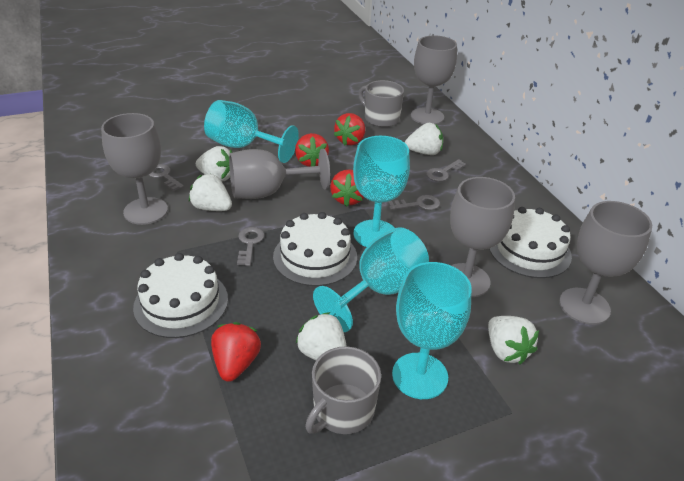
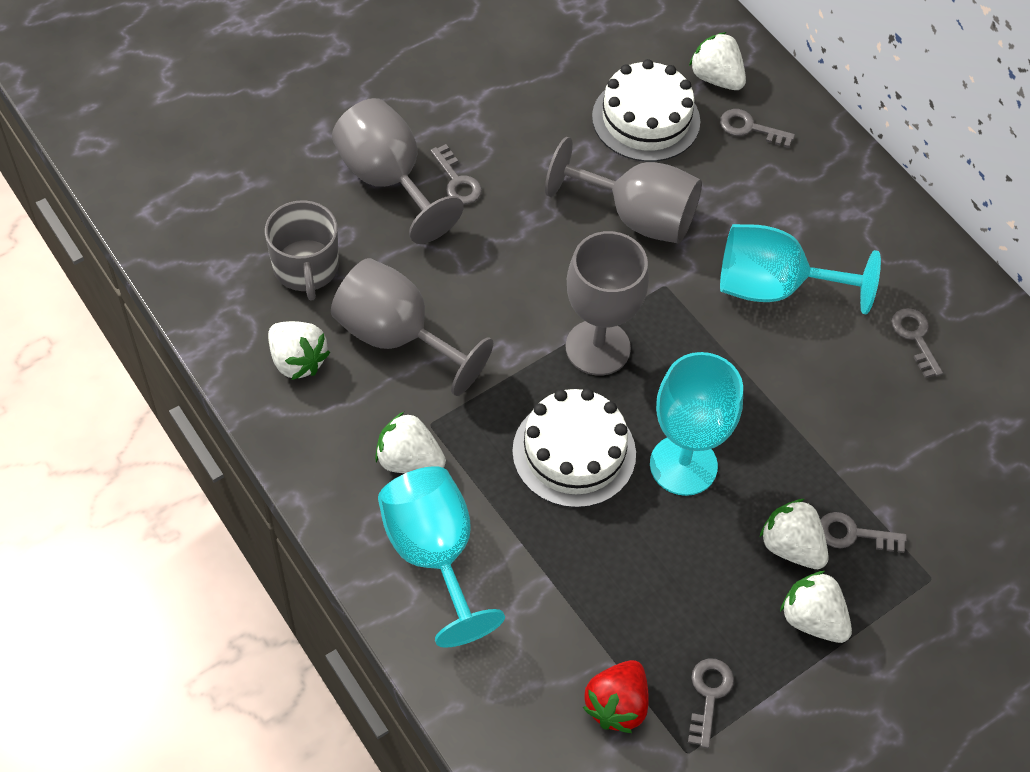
grey goblet: 5 -> 4
grey key: 4 -> 5
grey mug: 2 -> 1
red strawberry: 4 -> 1
turquoise goblet: 4 -> 3
white cake: 3 -> 2

